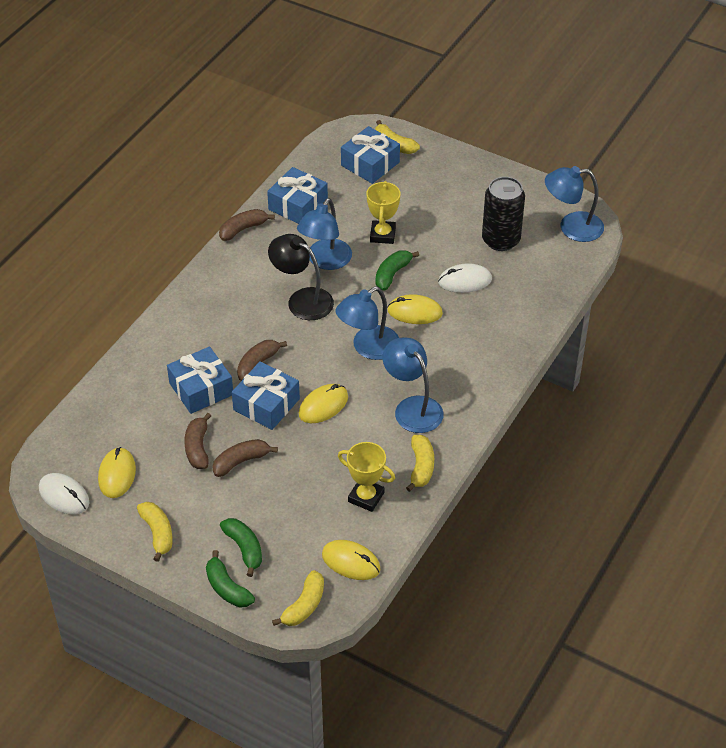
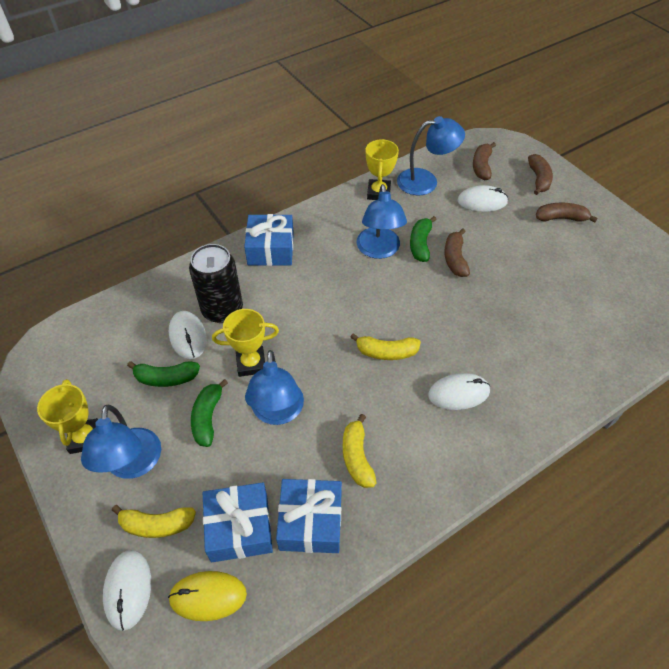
black lamp: 1 -> 0
blue gift: 4 -> 3
white mouse: 2 -> 4
yellow banana: 4 -> 3
yellow mouse: 4 -> 1
yellow trophy: 2 -> 3

